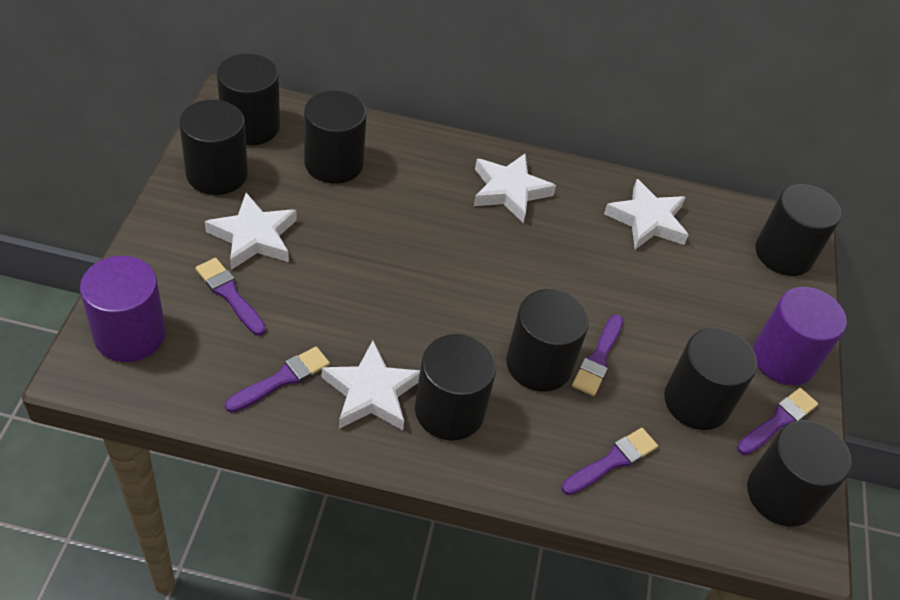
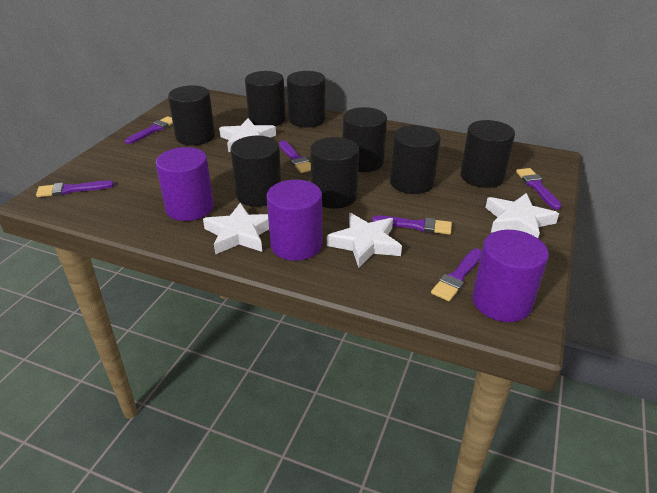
purple brush: 5 -> 6
purple cylinder: 2 -> 3

